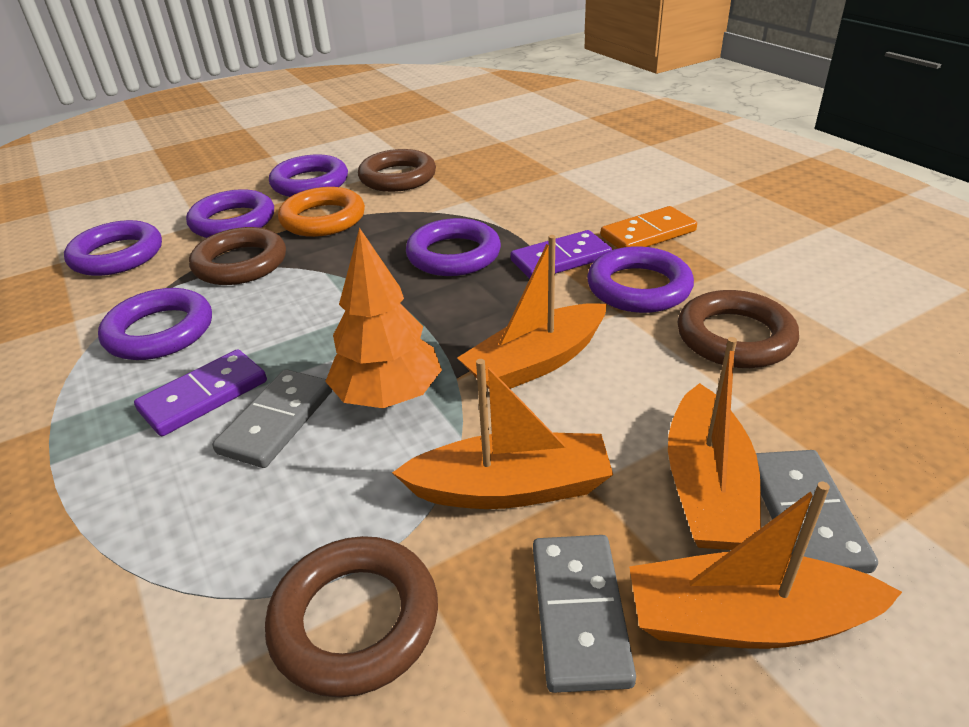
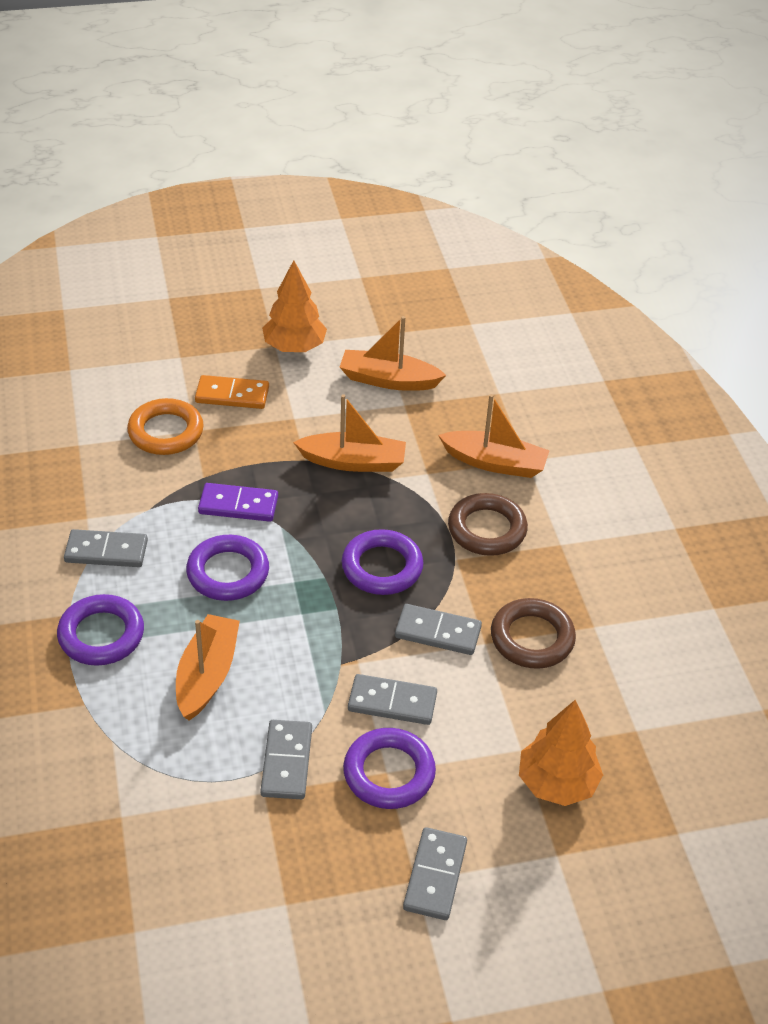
brown ring: 4 -> 2
grey domino: 3 -> 5
orange tree: 1 -> 2
purple domino: 2 -> 1
purple ring: 6 -> 4

